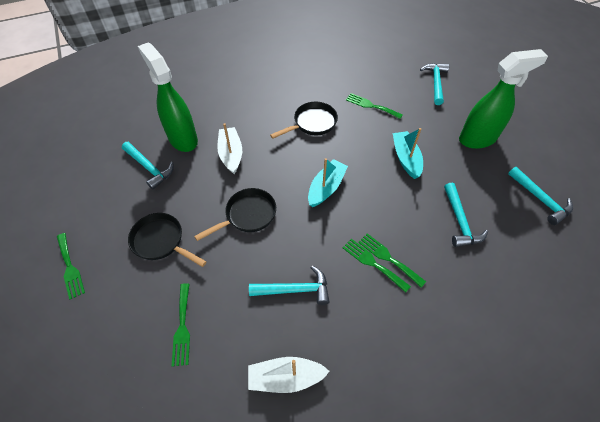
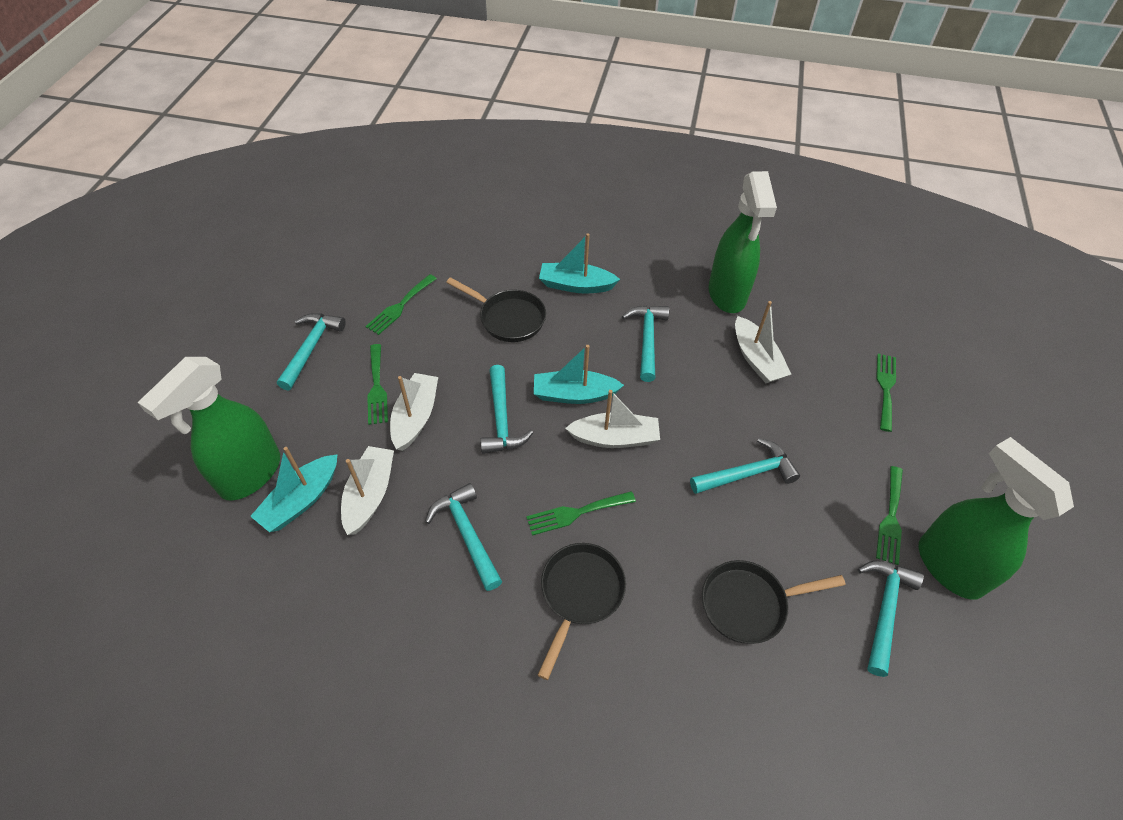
green spray bottle: 2 -> 3
turquoise boat: 2 -> 3
turquoise hammer: 5 -> 6
white boat: 2 -> 4

